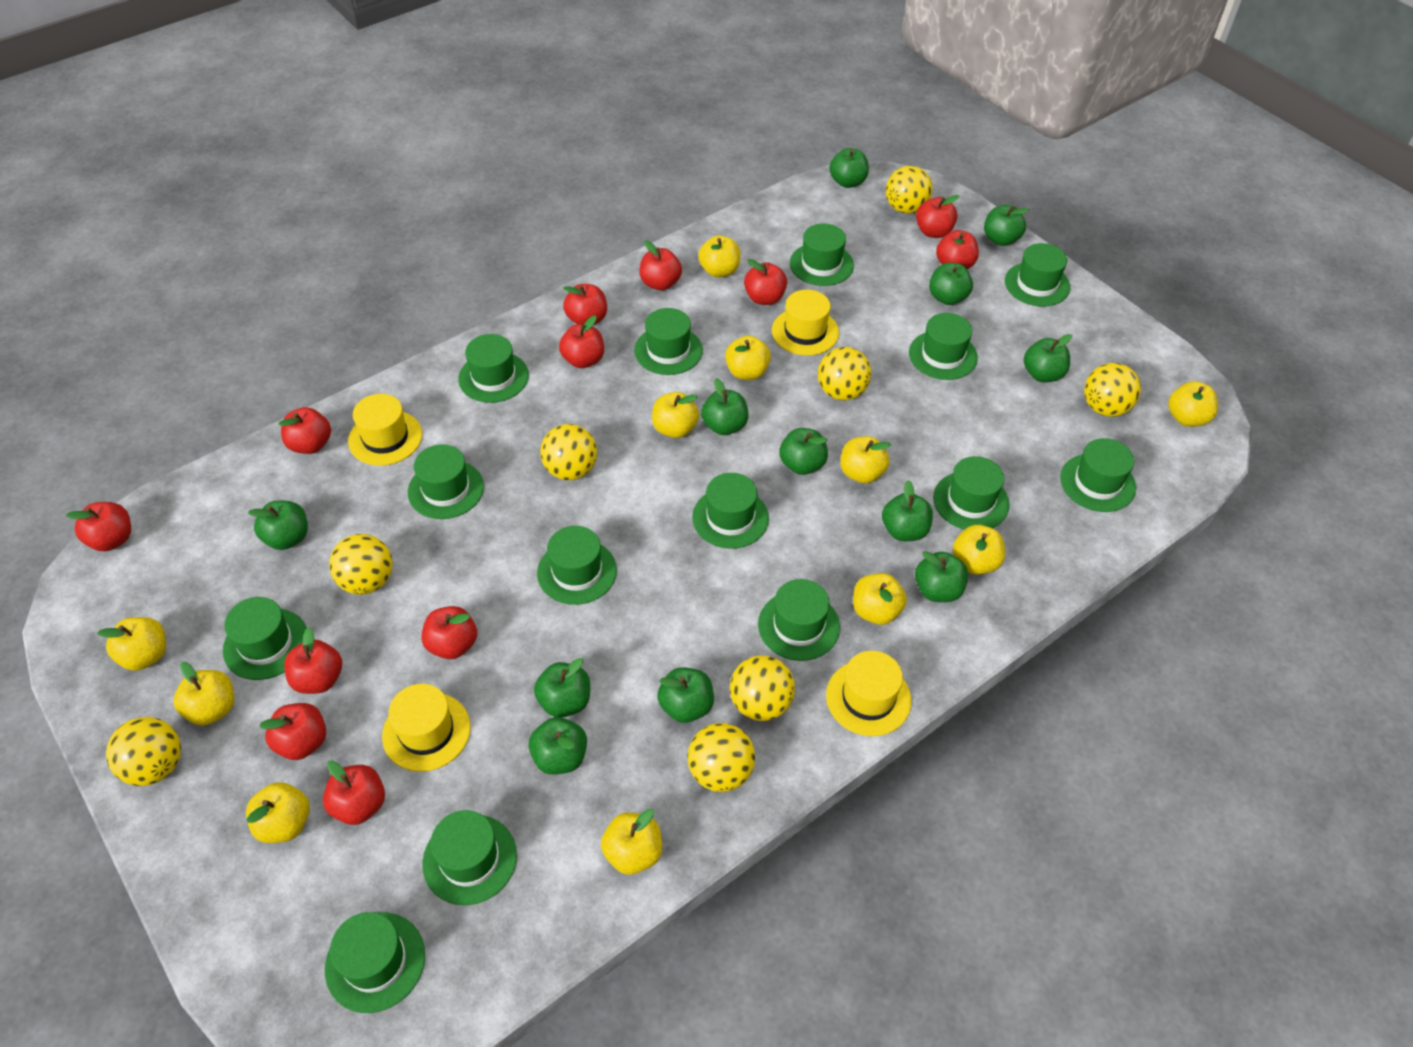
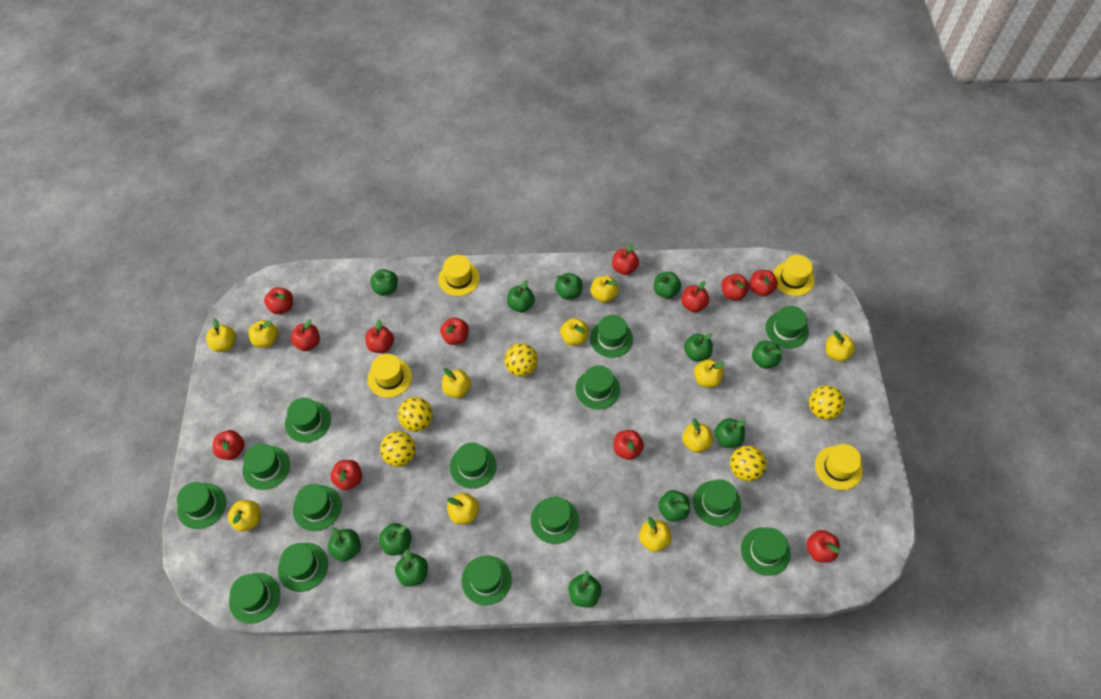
yellow ball: 8 -> 5

